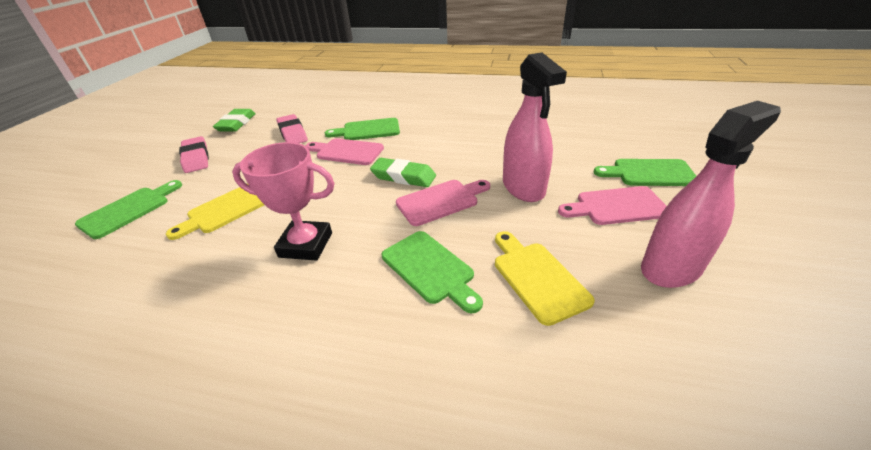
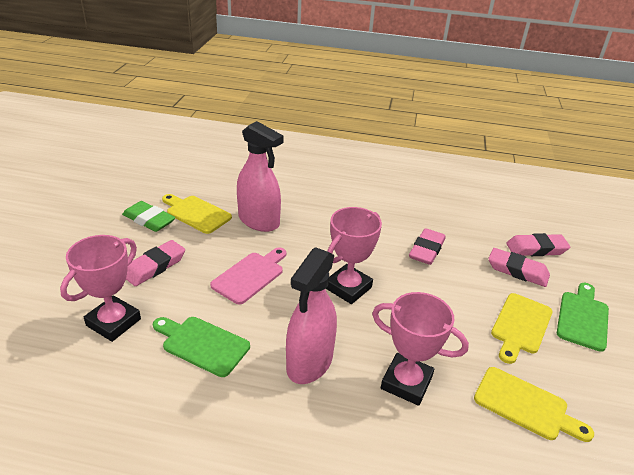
green cutting board: 4 -> 2
green eraser: 2 -> 1
pink cutting board: 3 -> 1
pink eraser: 2 -> 4
pink trophy: 1 -> 3
yellow cutting board: 2 -> 3

